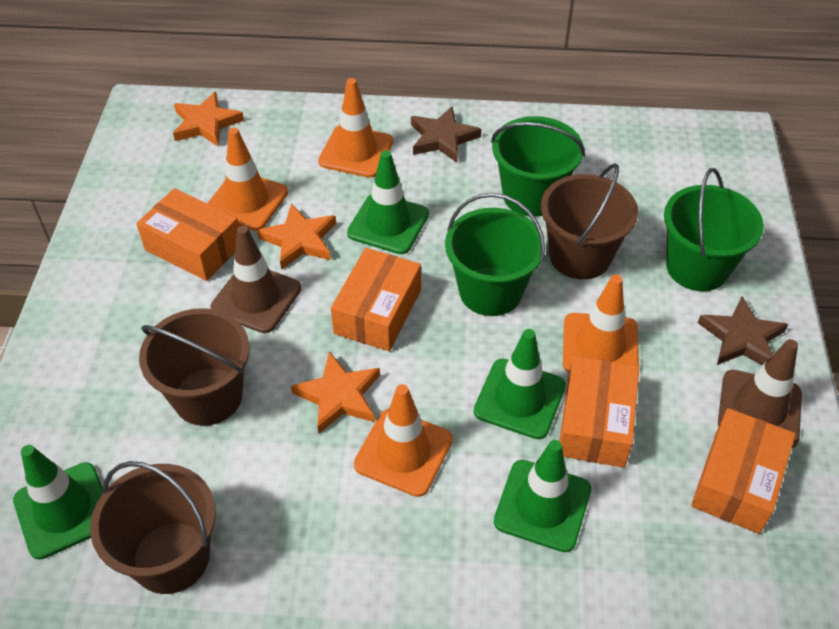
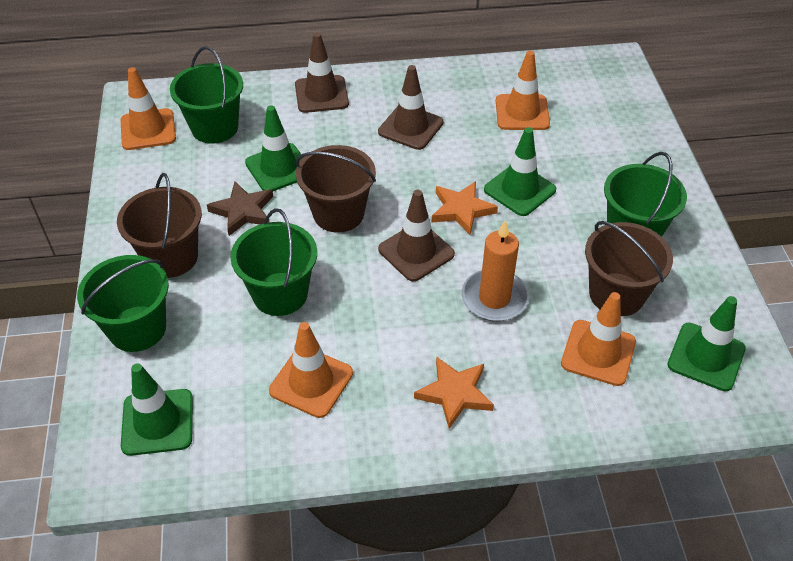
brown star: 2 -> 1
brown traffic cone: 2 -> 3
green bucket: 3 -> 4
orange box: 4 -> 0
orange candle: 0 -> 1
orange star: 3 -> 2

